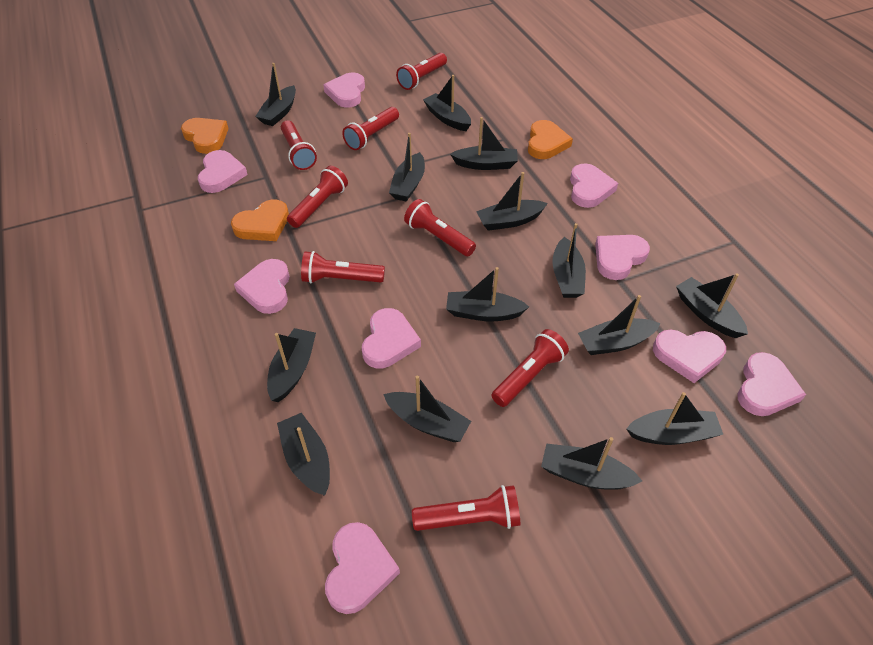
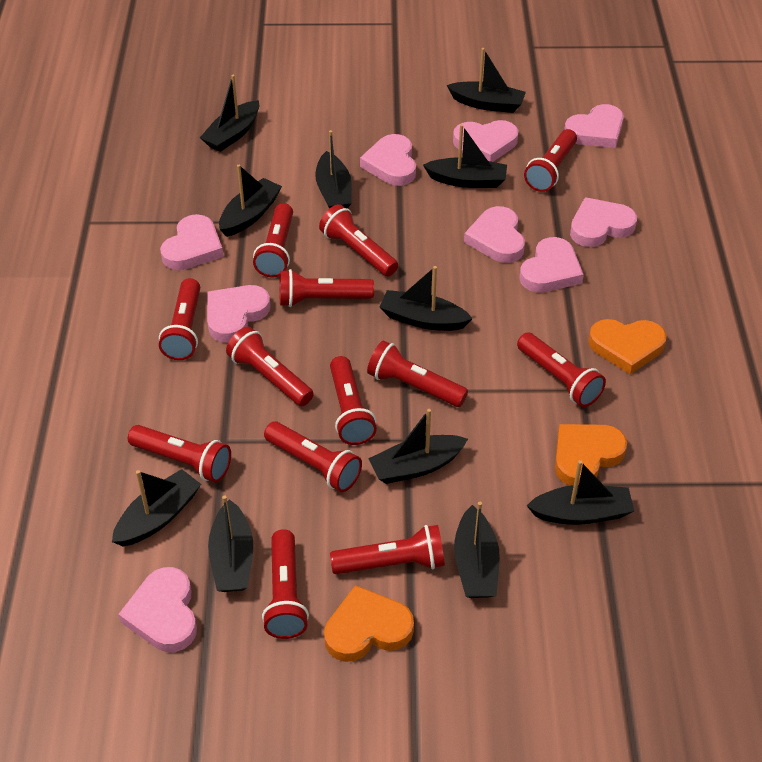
black boat: 14 -> 11
red flashlight: 8 -> 13

